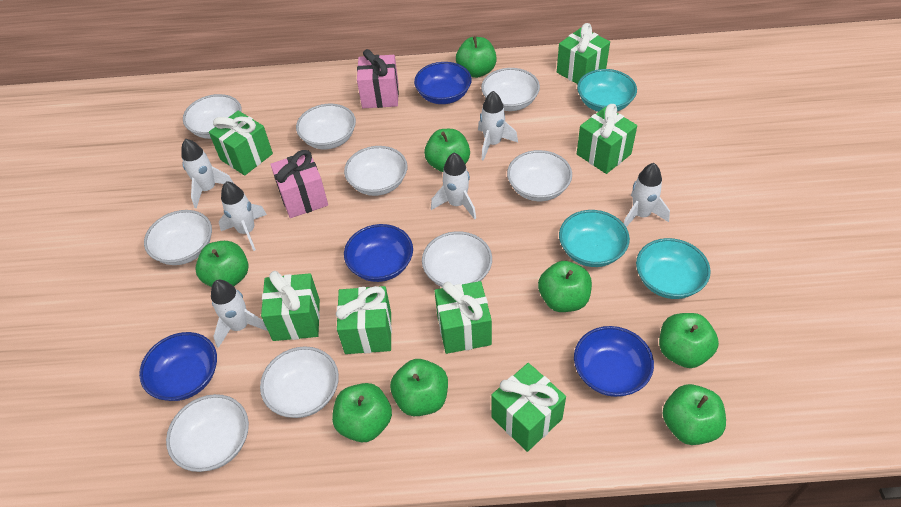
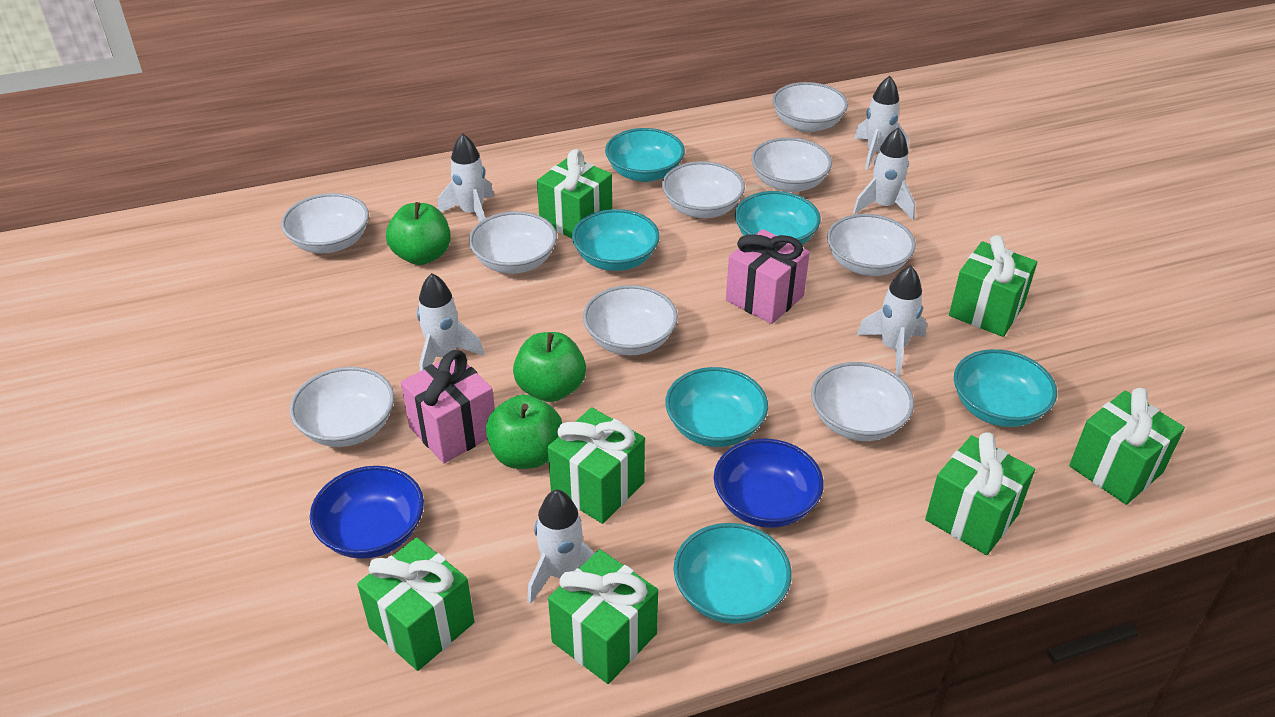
blue bowl: 4 -> 2
green apple: 8 -> 3
turquoise bowl: 3 -> 6

